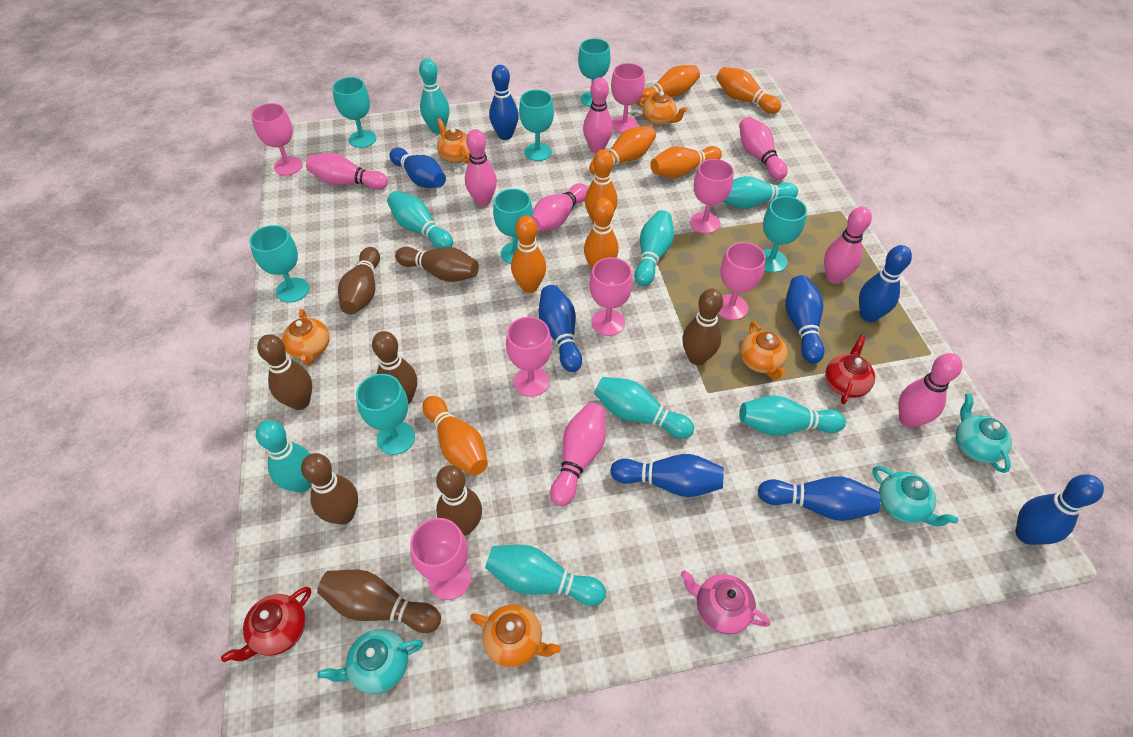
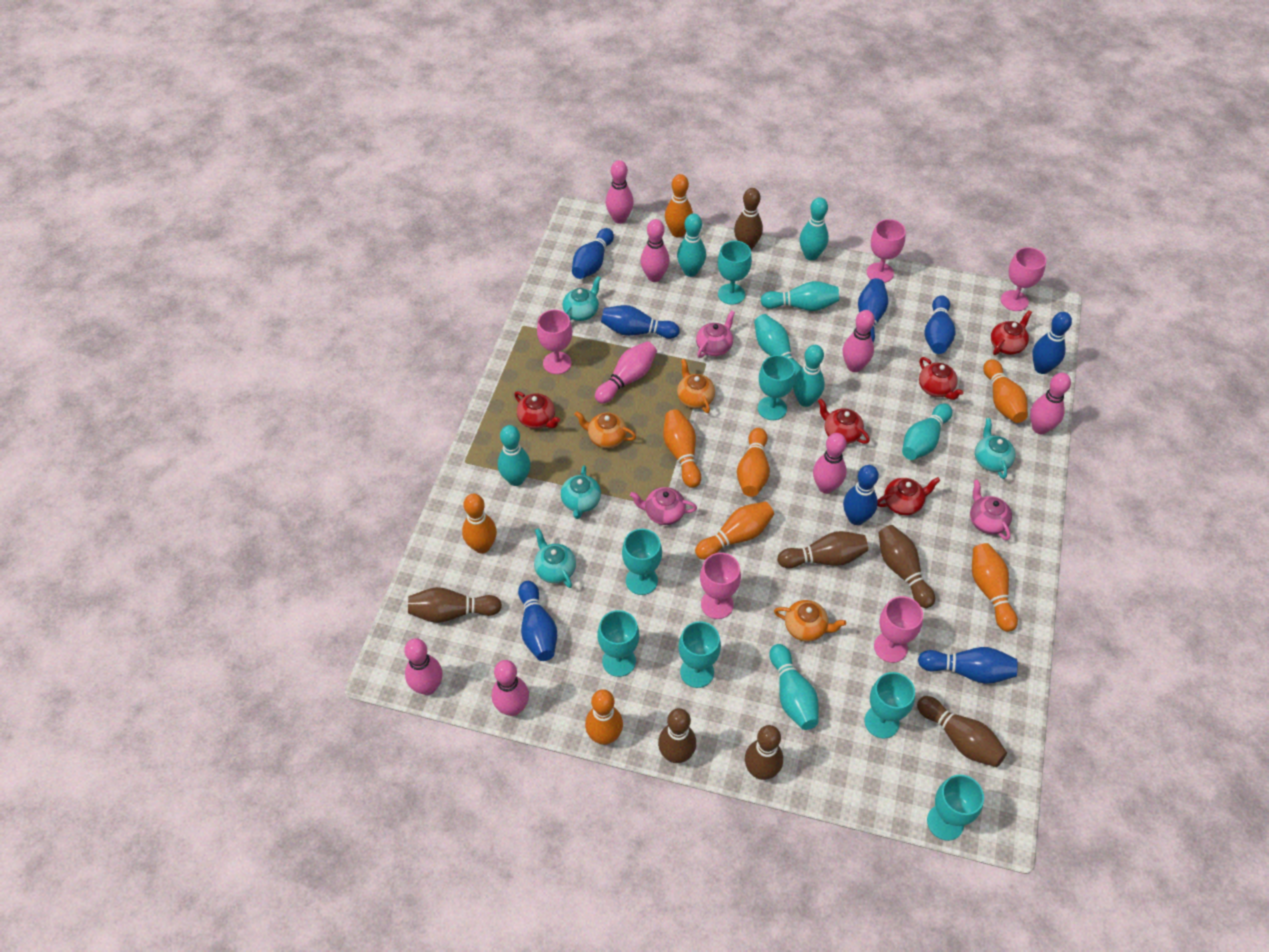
brown bowling pin: 8 -> 7
orange teapot: 5 -> 3
pink goblet: 7 -> 5
pink teapot: 1 -> 3
red teapot: 2 -> 5
turquoise teapot: 3 -> 4

